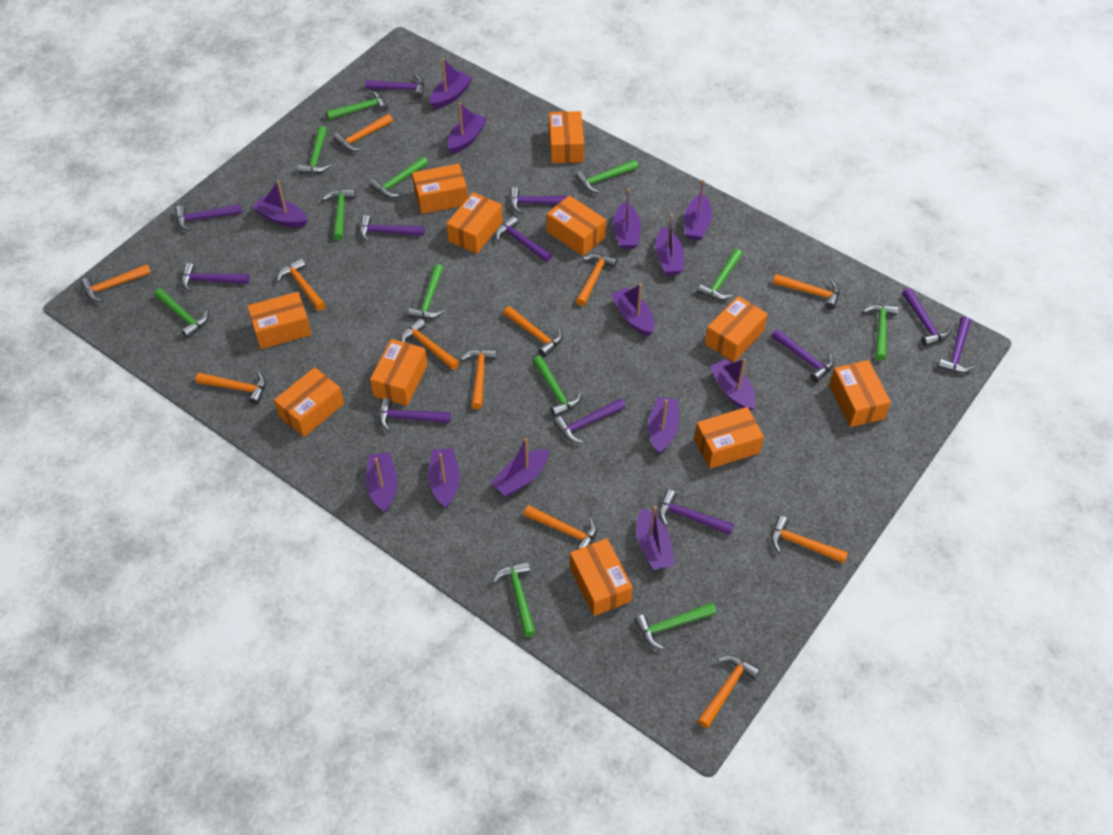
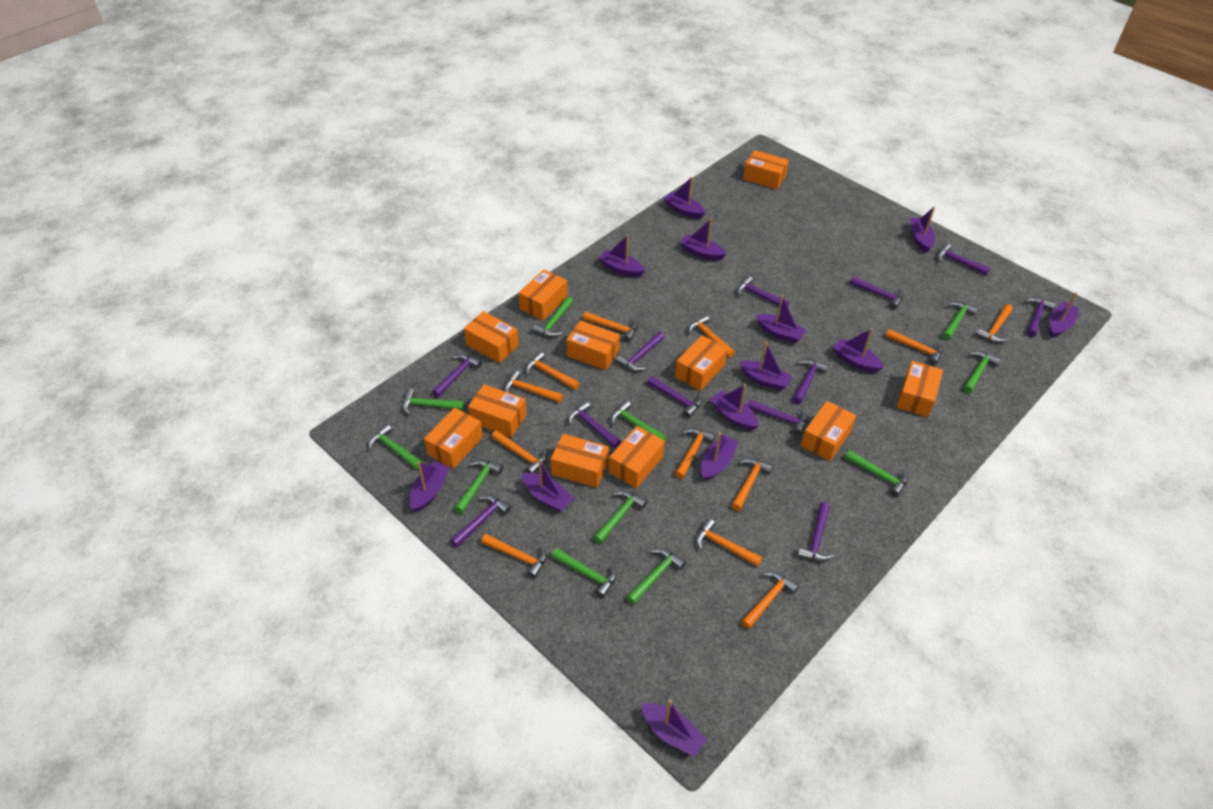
green hammer: 12 -> 11

